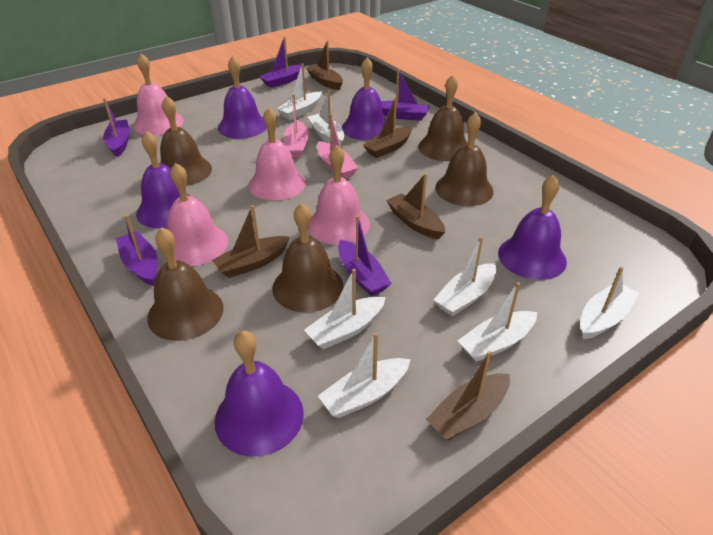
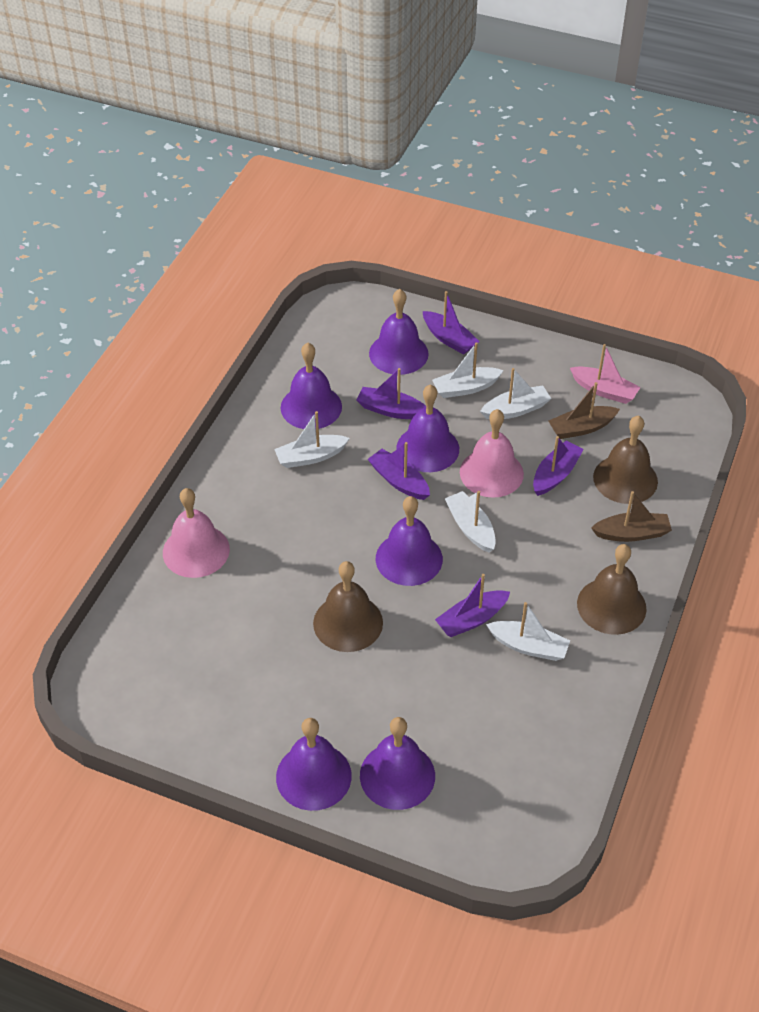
brown bell: 5 -> 3
brown boat: 5 -> 2
pink bell: 4 -> 2
pink boat: 2 -> 1
purple bell: 5 -> 6
white boat: 7 -> 5

